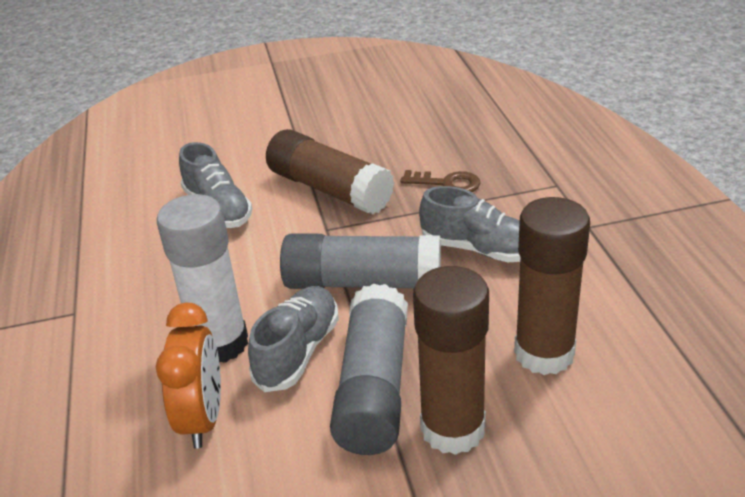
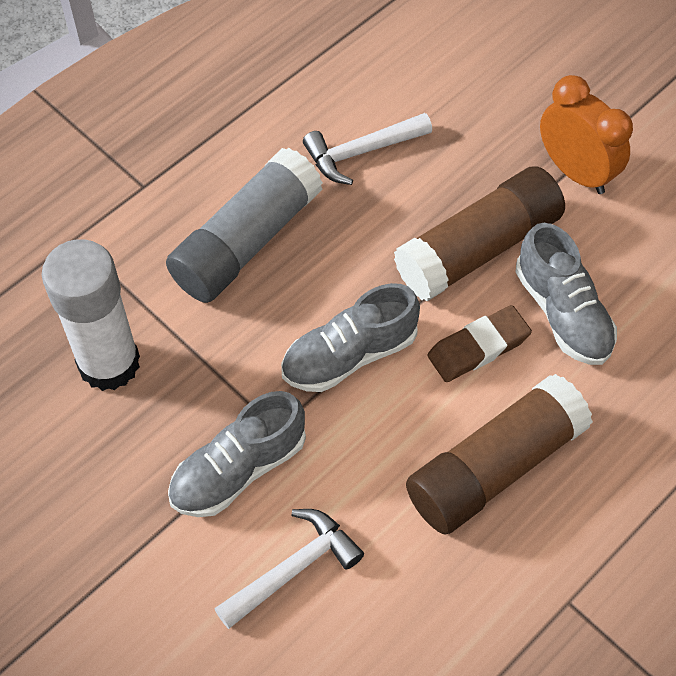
brown eraser: 0 -> 1
brown glue stick: 3 -> 2
brown key: 1 -> 0
grey glue stick: 2 -> 1
white hammer: 0 -> 2

